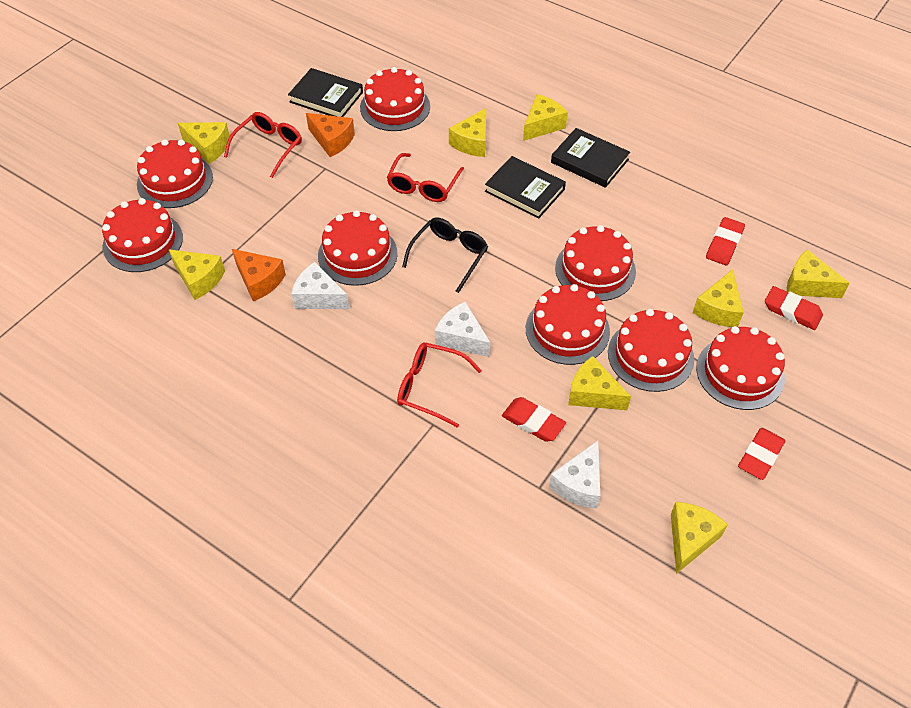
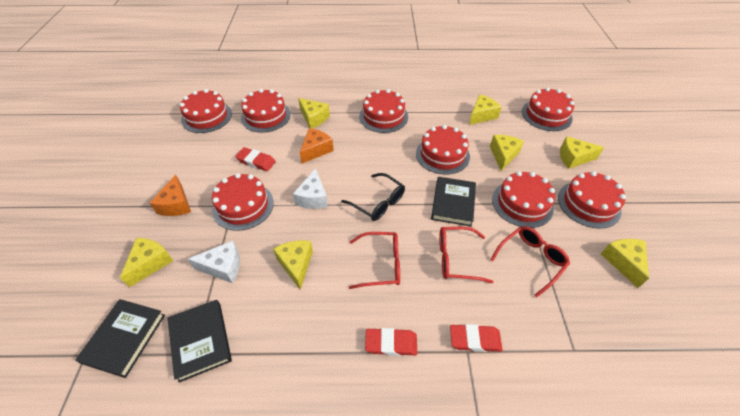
red eraser: 4 -> 3
white cheese: 3 -> 2
yellow cheese: 8 -> 7

